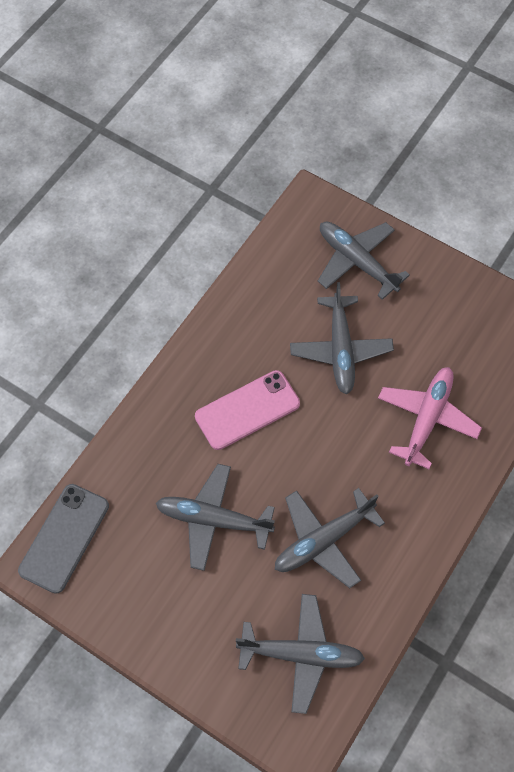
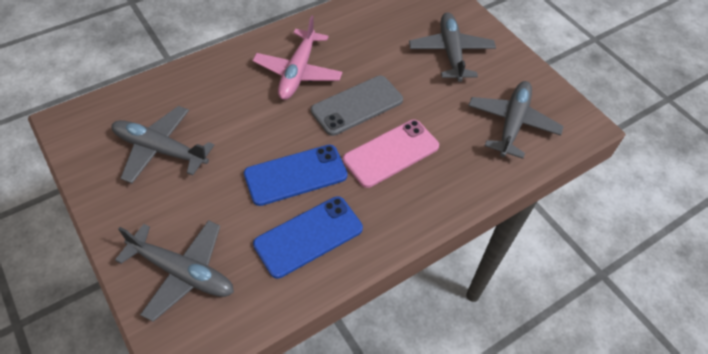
blue phone: 0 -> 2
grey plane: 5 -> 4

